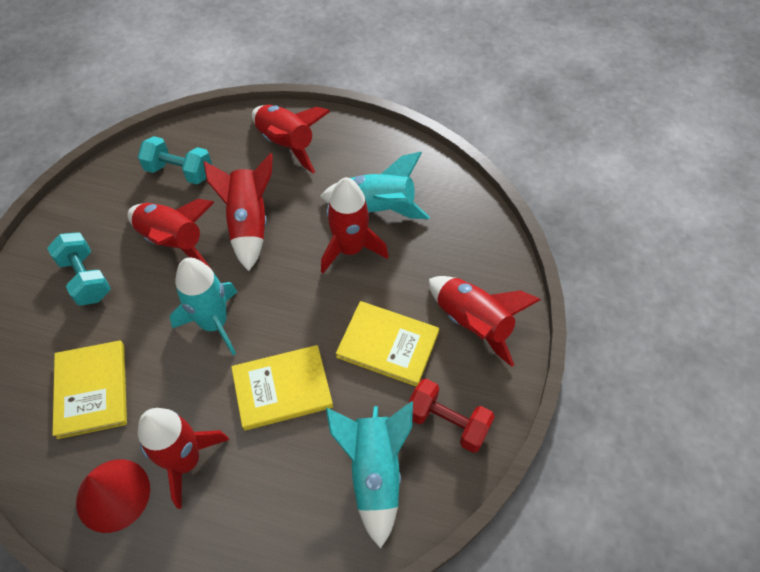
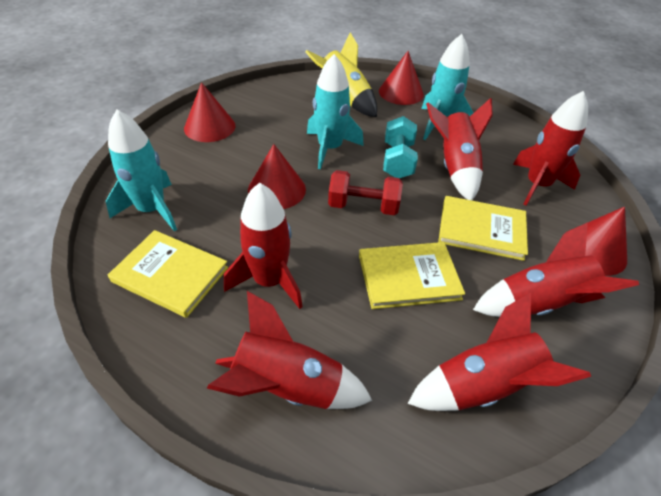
red cone: 1 -> 4
turquoise dumbbell: 2 -> 1
yellow rocket: 0 -> 1

